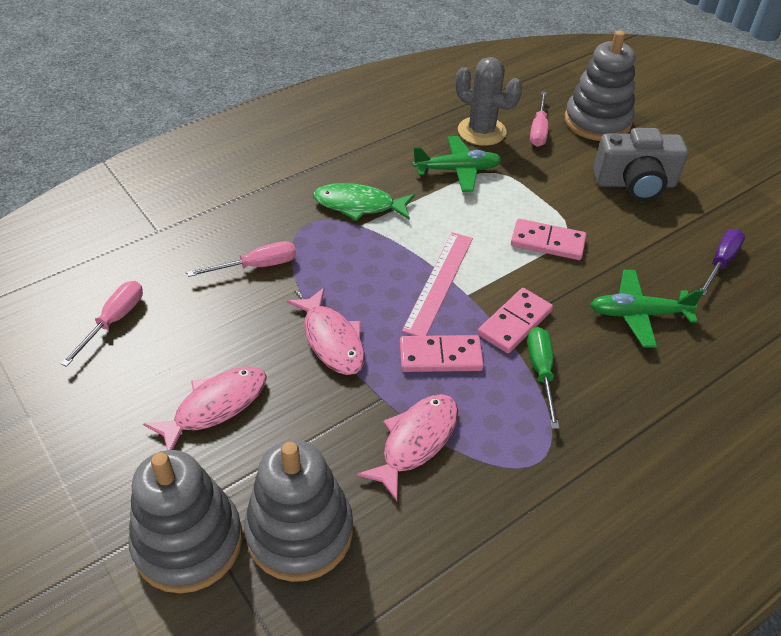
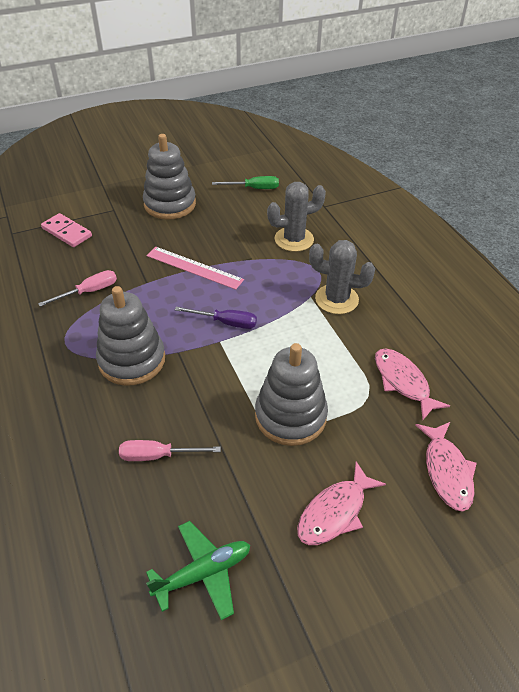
green fish: 1 -> 0
green plane: 2 -> 1
grey cactus: 1 -> 2
grey camera: 1 -> 0
pink domino: 3 -> 1
pink screwdriver: 3 -> 2

